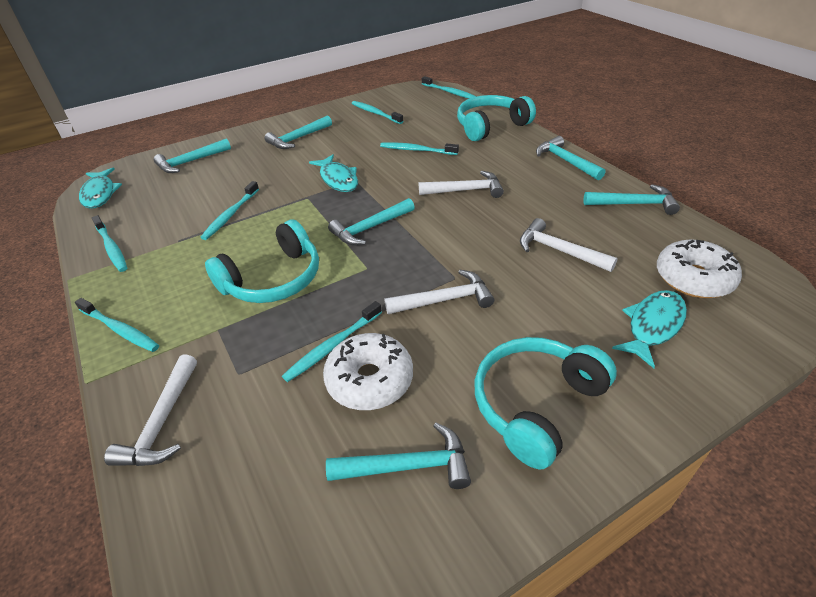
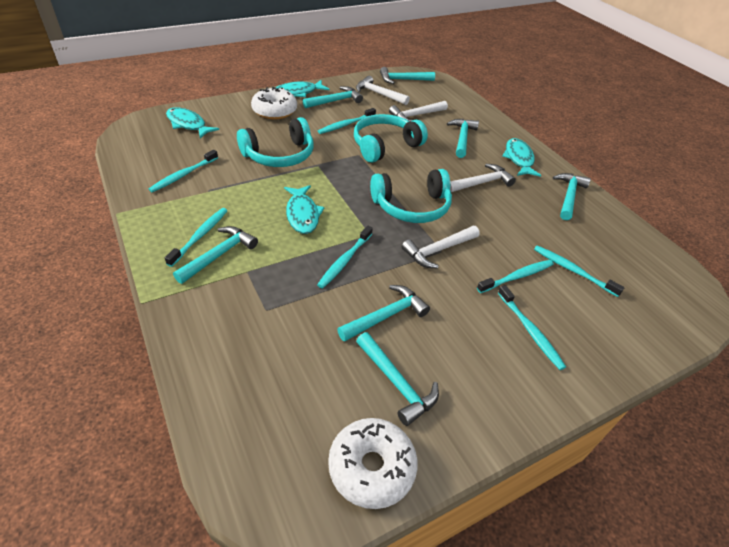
turquoise fish: 3 -> 4
turquoise hammer: 6 -> 7

